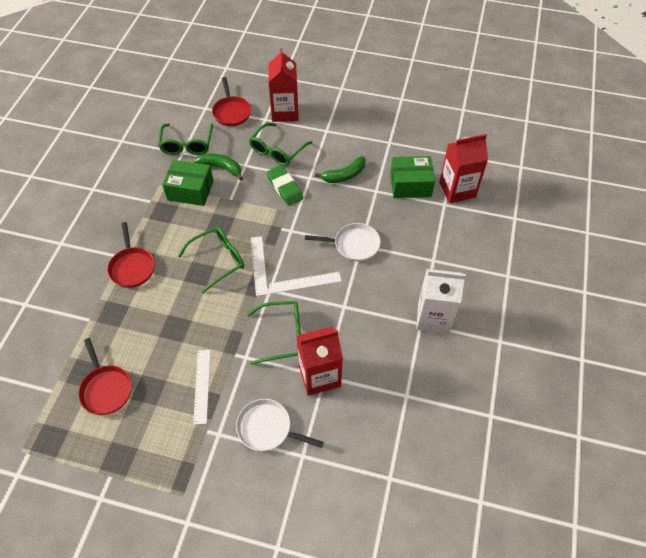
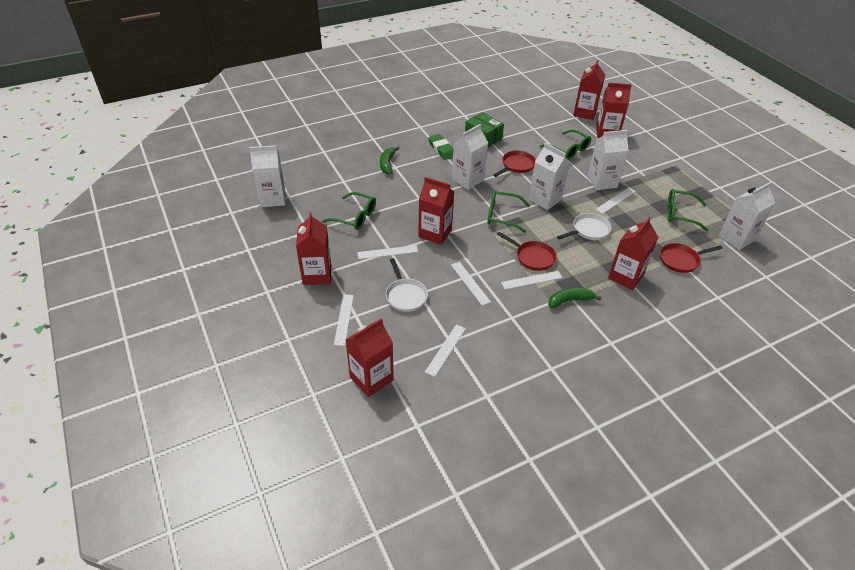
green box: 2 -> 1
red carton: 3 -> 6
white carton: 1 -> 5
white ruler: 3 -> 6

